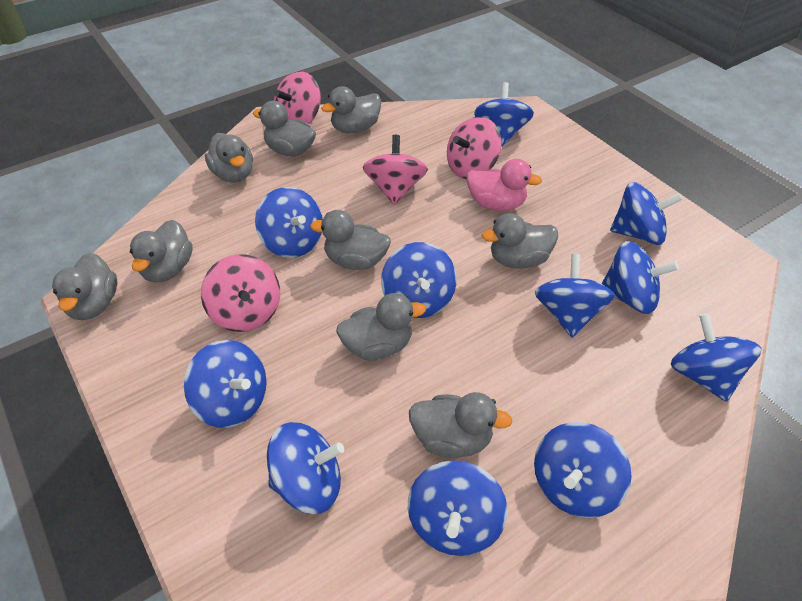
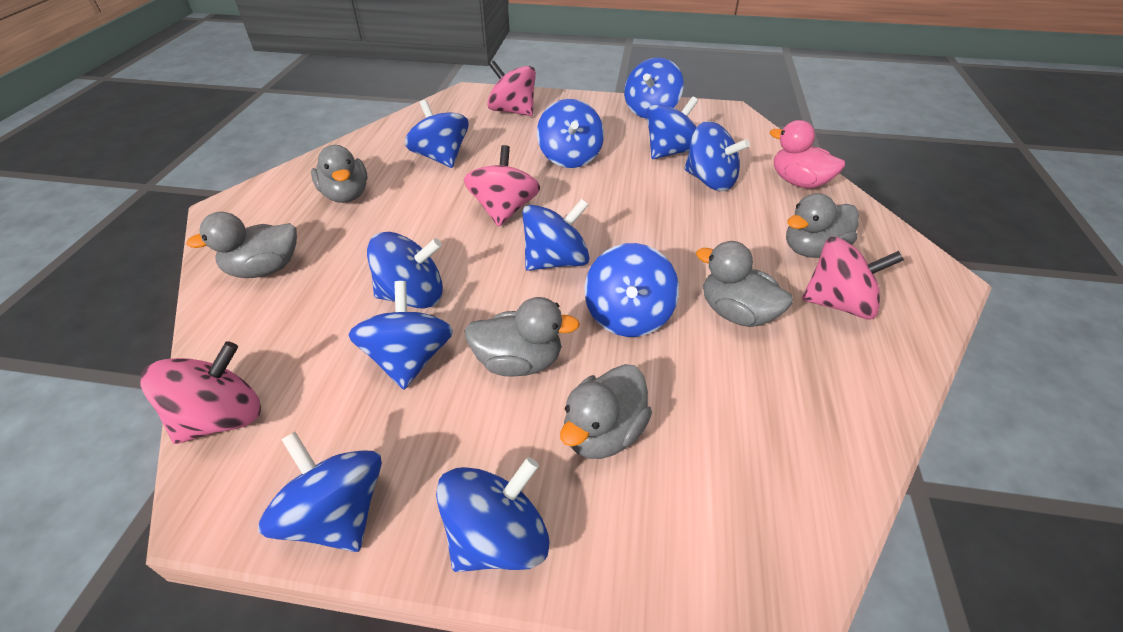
grey duck: 9 -> 6

